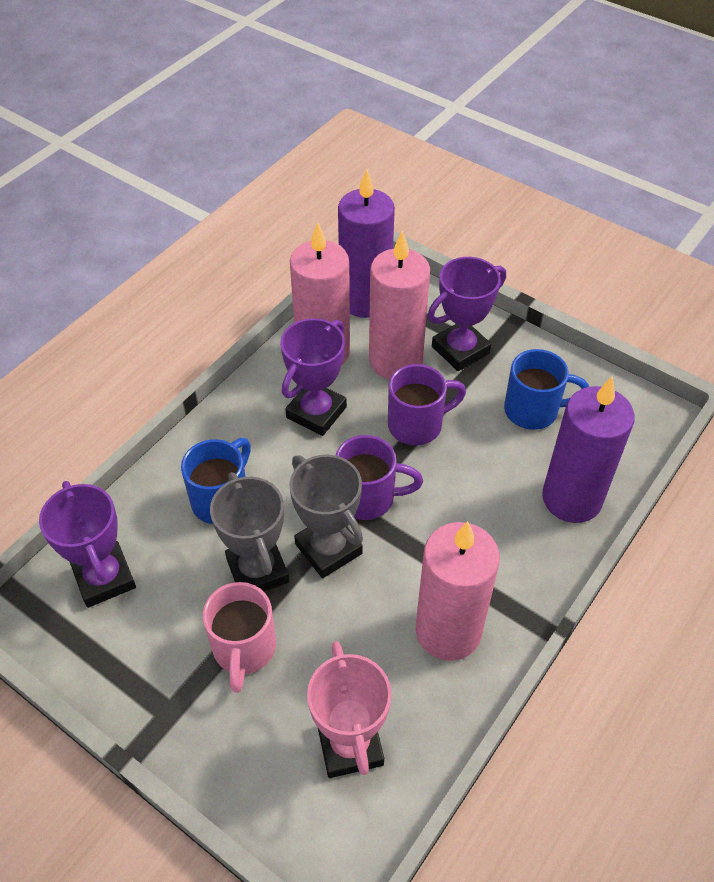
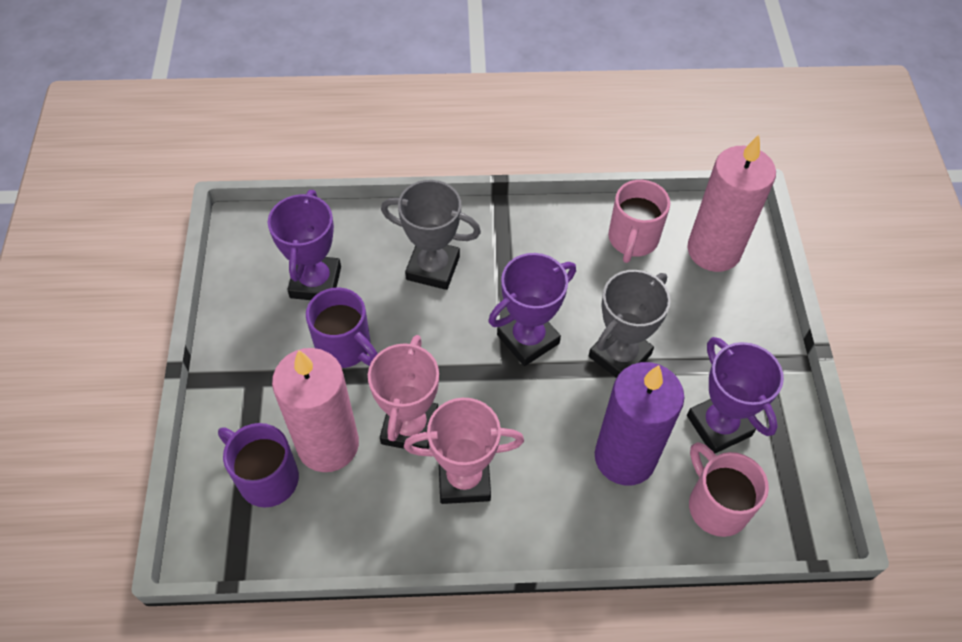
blue mug: 2 -> 0
pink candle: 3 -> 2
pink mug: 1 -> 2
pink trophy: 1 -> 2
purple candle: 2 -> 1

